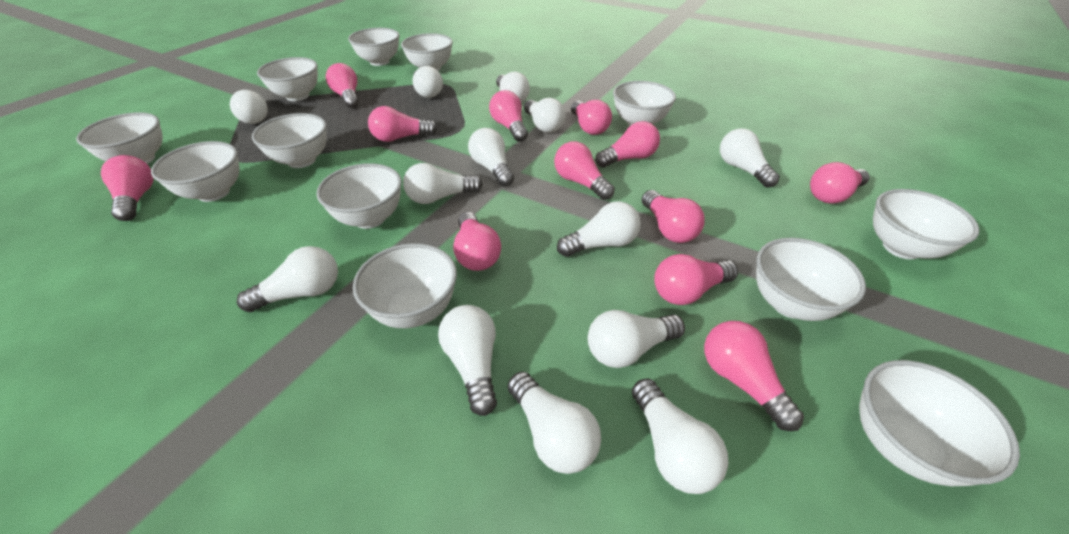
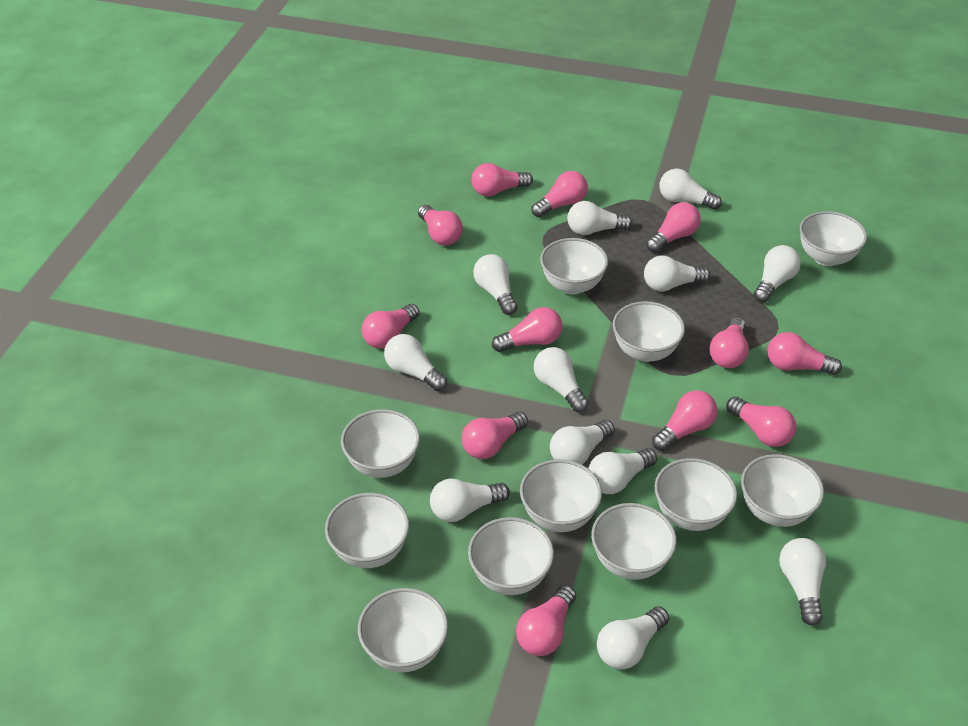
white bowl: 12 -> 11
white light bulb: 13 -> 12

